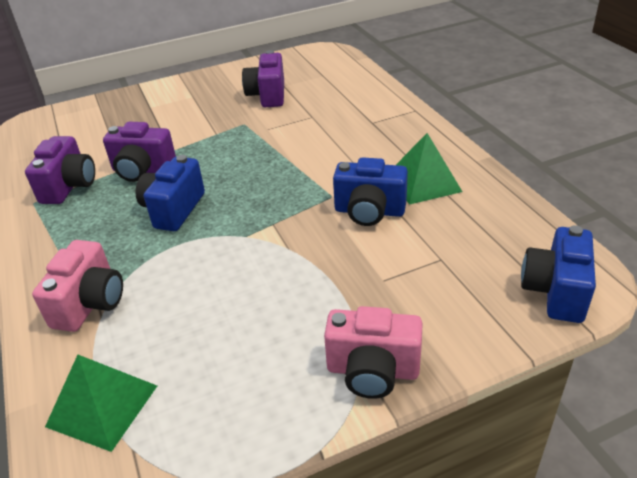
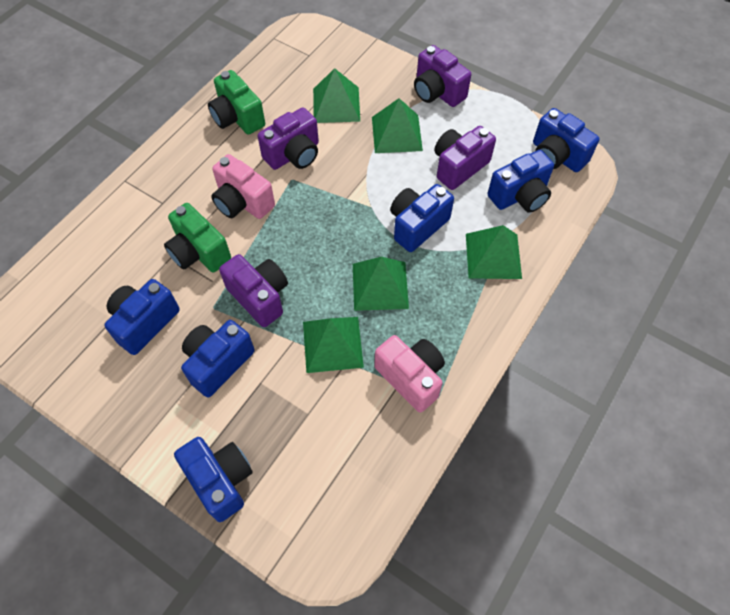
blue camera: 3 -> 6
green camera: 0 -> 2
green pyramid: 2 -> 5
purple camera: 3 -> 4

